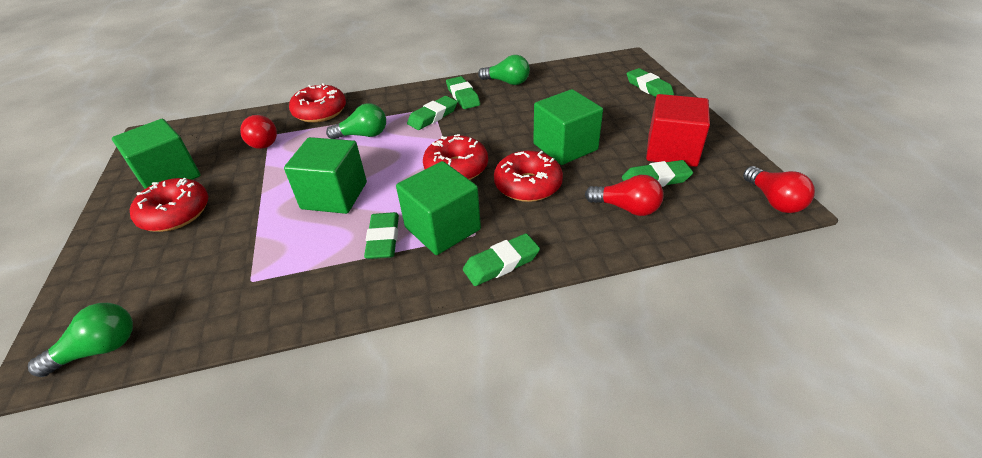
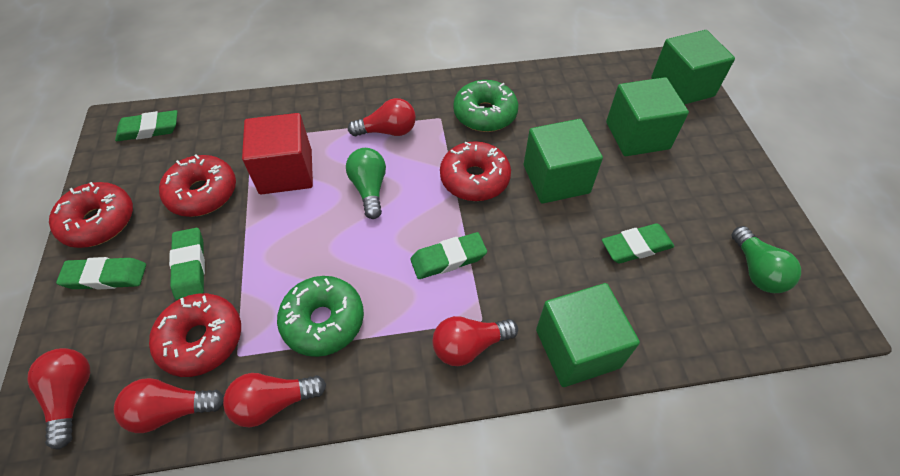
green donut: 0 -> 2
green eraser: 6 -> 5
green light bulb: 3 -> 2
red light bulb: 3 -> 5

